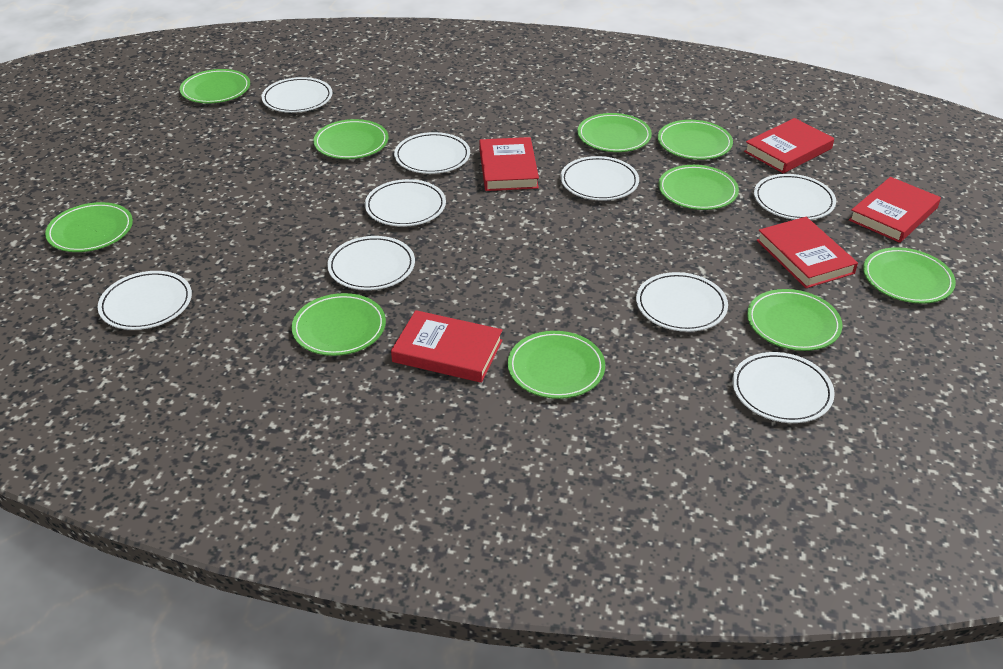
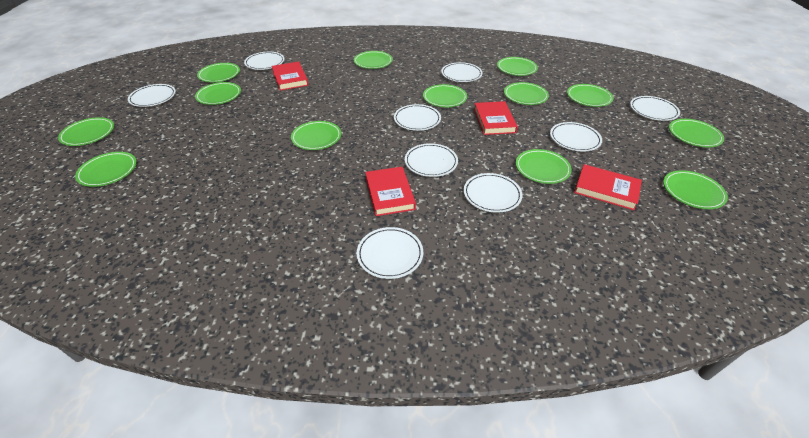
green plate: 10 -> 13
red book: 5 -> 4

